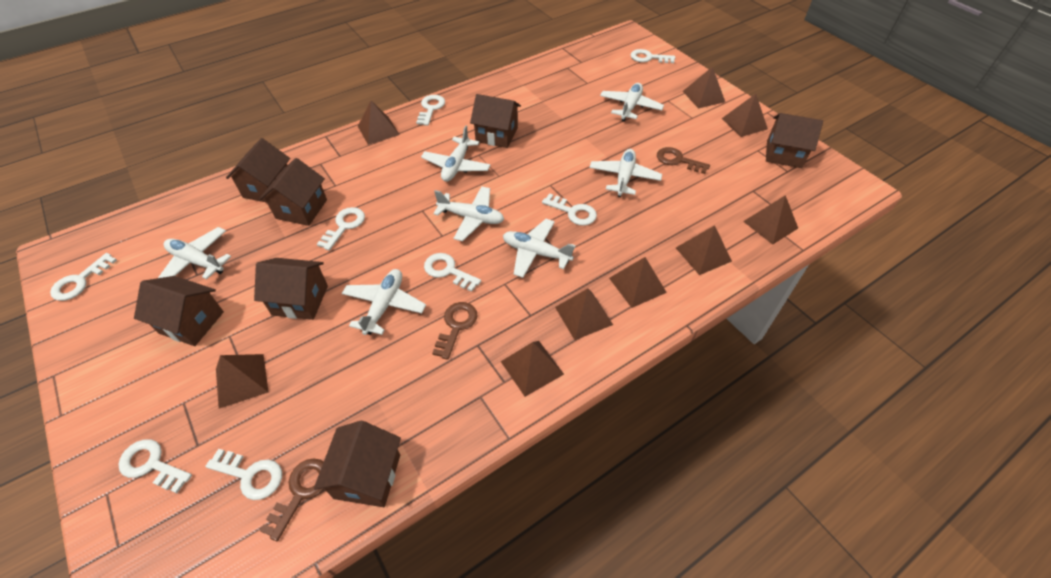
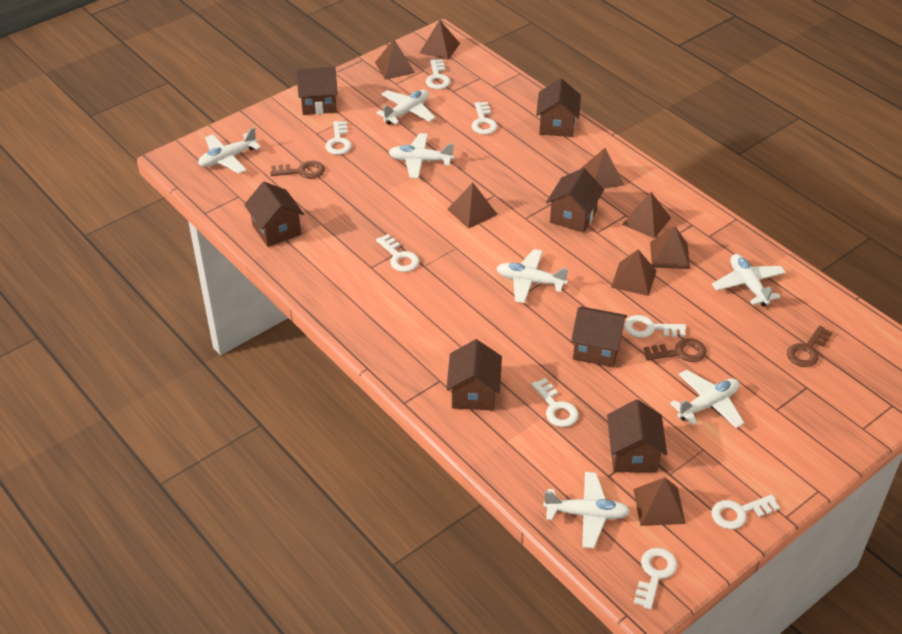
brown pyramid: 9 -> 8

